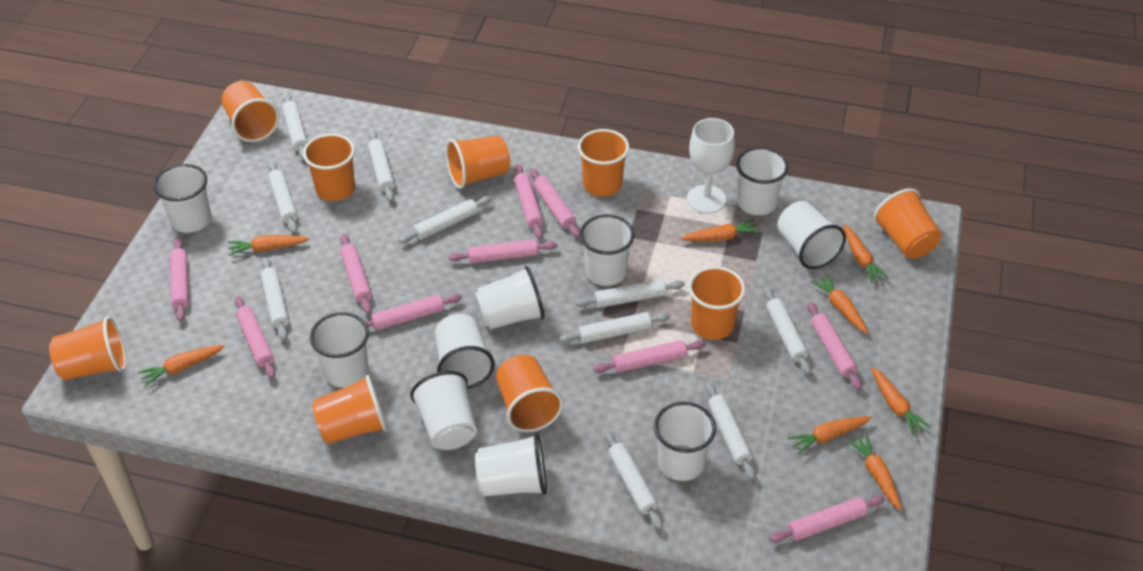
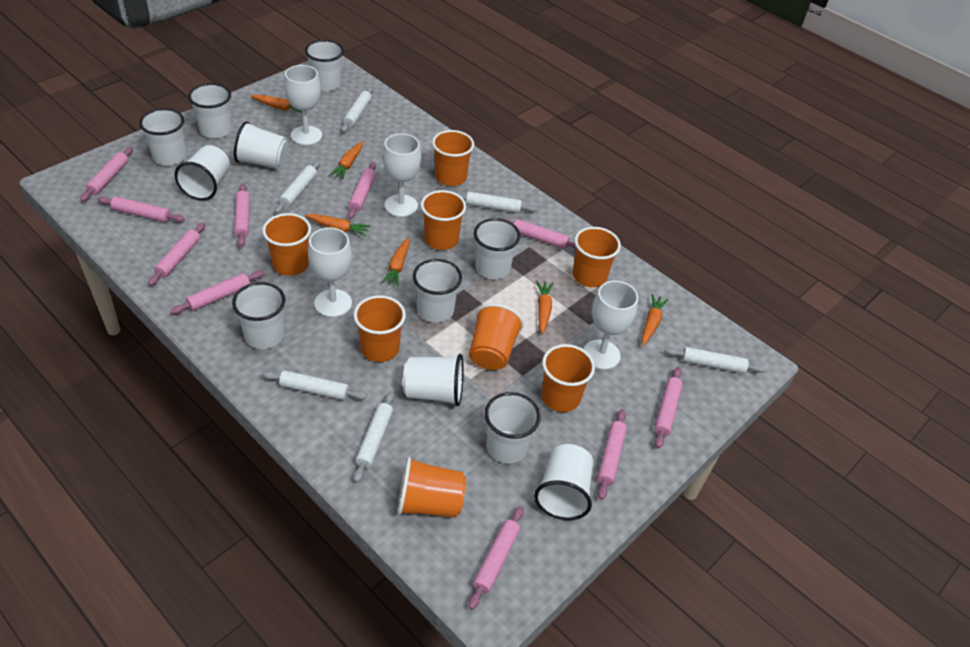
orange carrot: 8 -> 6
orange cup: 9 -> 8
white cup: 10 -> 11
white goblet: 1 -> 4
white rolling pin: 10 -> 6

